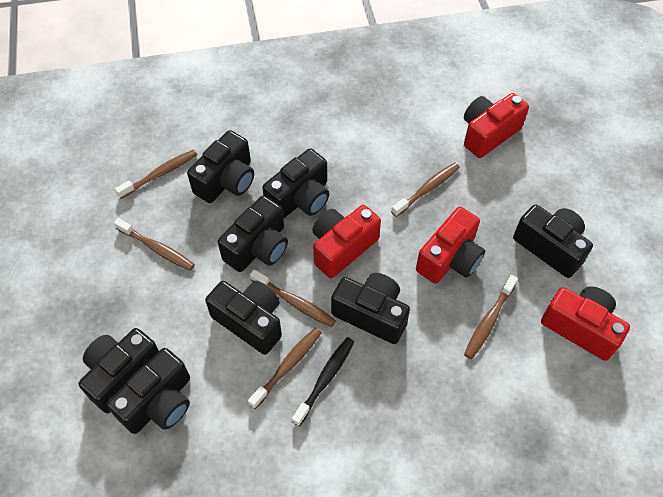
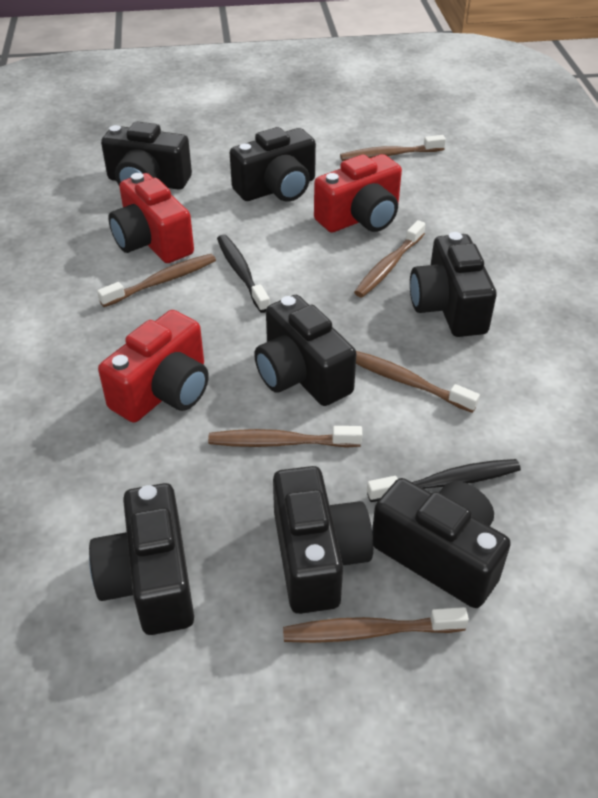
black camera: 8 -> 7
black toothbrush: 1 -> 2
red camera: 4 -> 3

